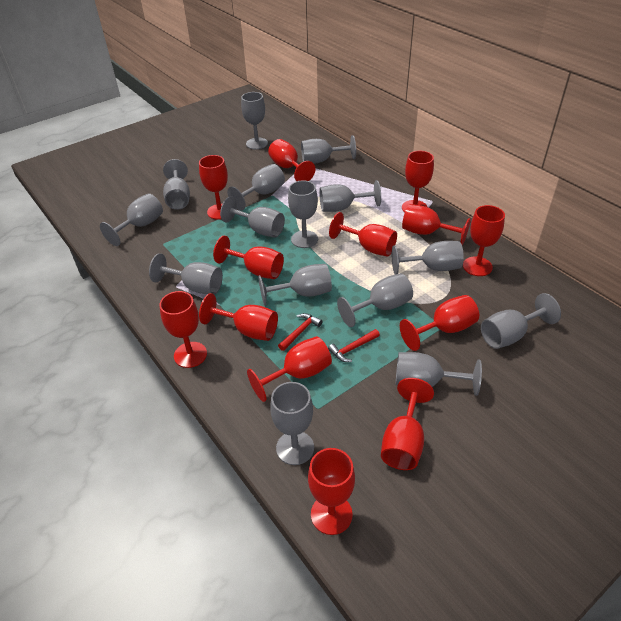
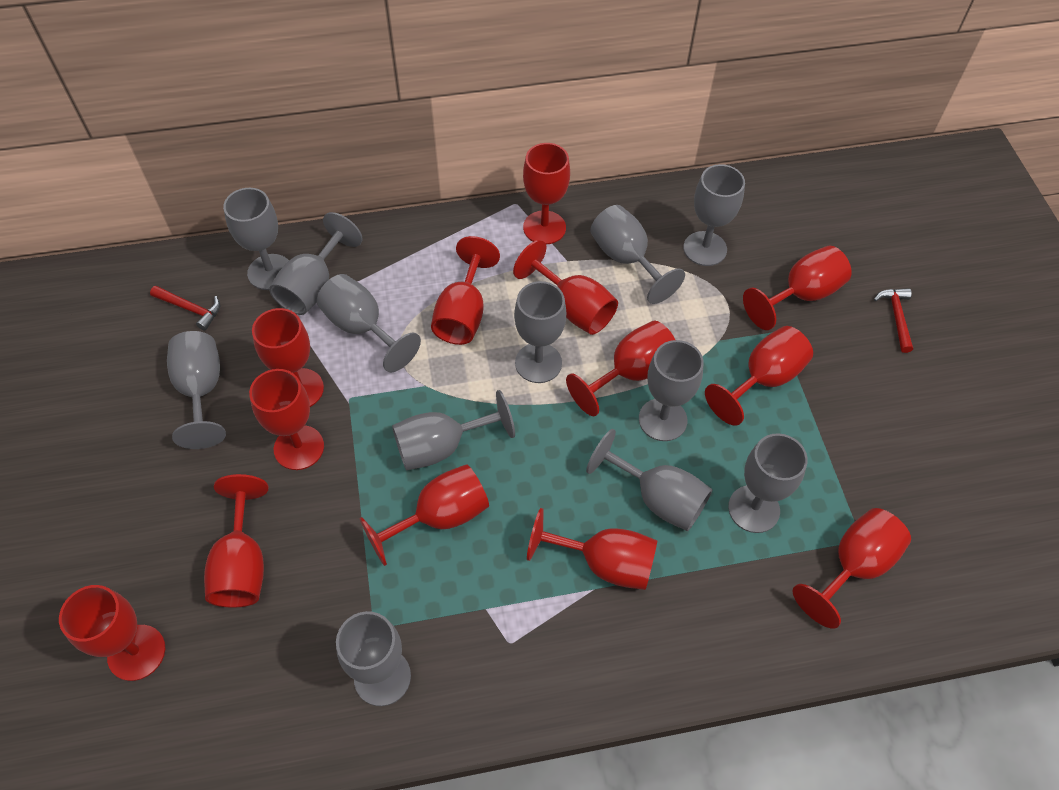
grey goblet: 15 -> 12

